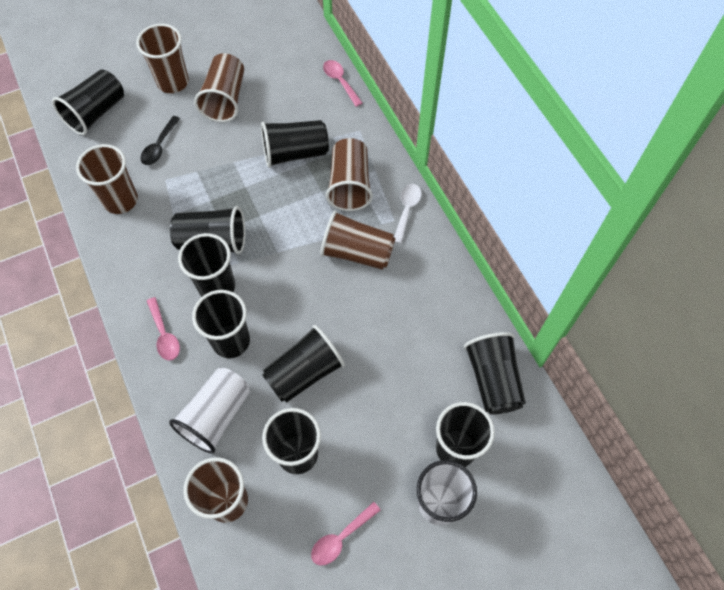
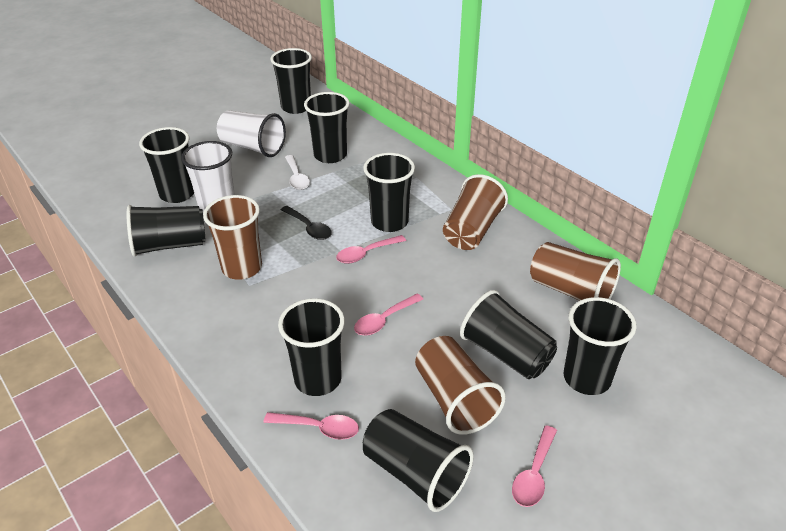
brown cup: 6 -> 4
pink spoon: 3 -> 4

